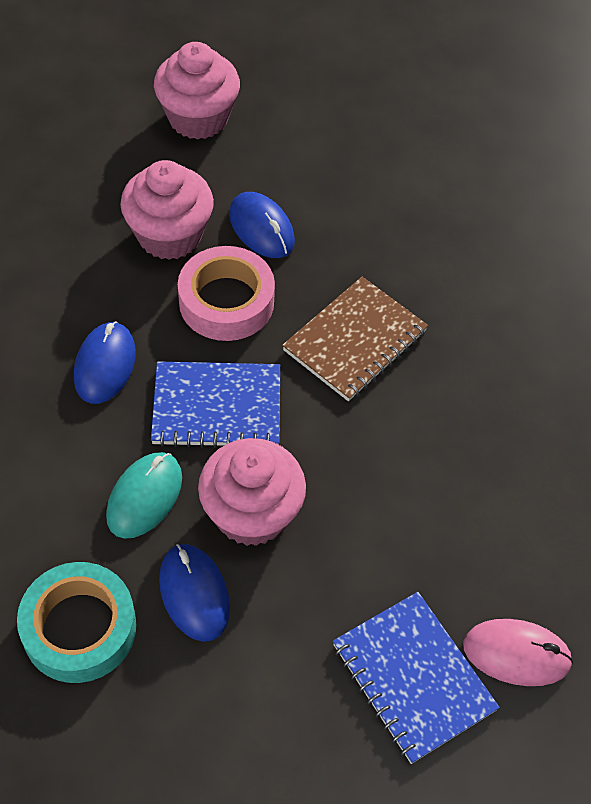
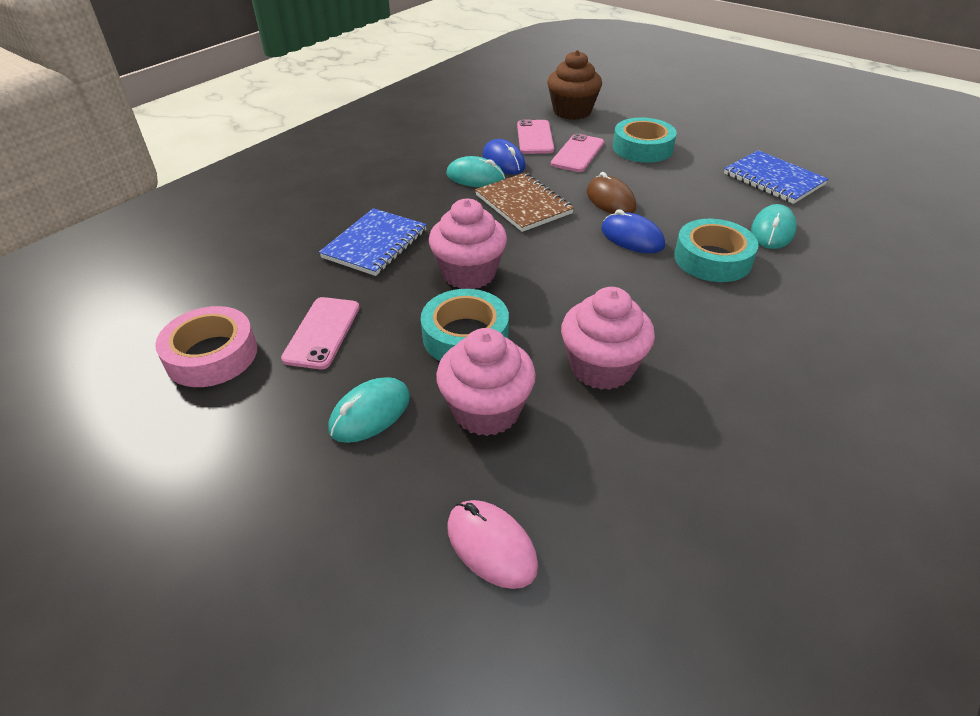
blue mouse: 3 -> 2
brown cupcake: 0 -> 1
brown mouse: 0 -> 1
pink phone: 0 -> 3
turquoise mouse: 1 -> 3
turquoise tape: 1 -> 3

